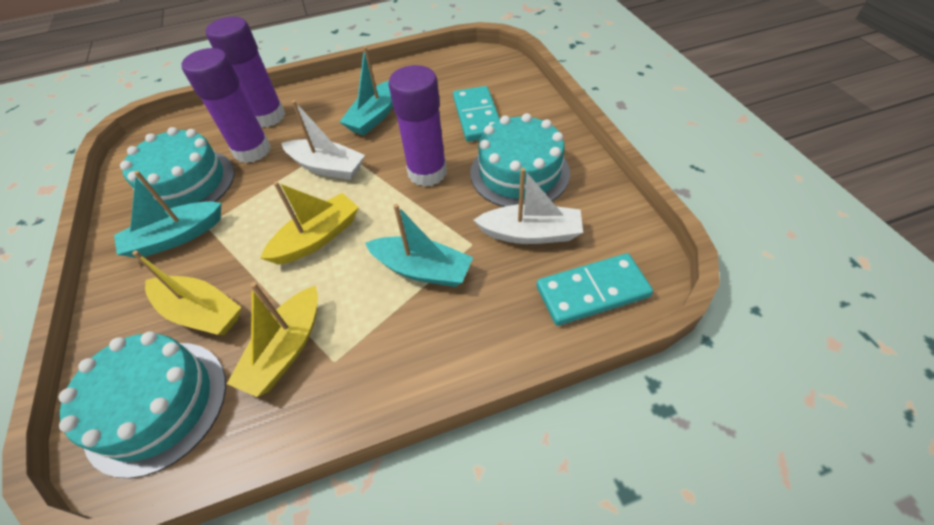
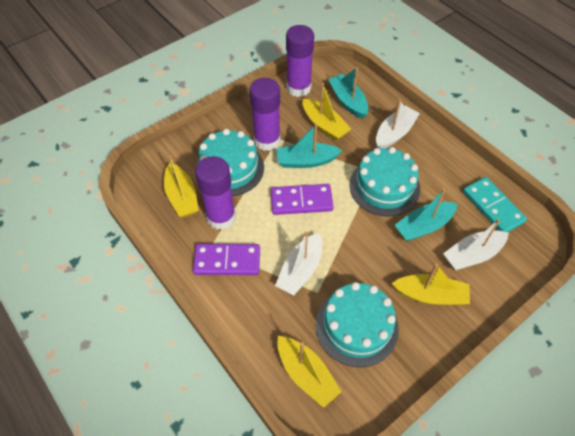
purple domino: 0 -> 2
turquoise domino: 2 -> 1
white boat: 2 -> 3
yellow boat: 3 -> 4

